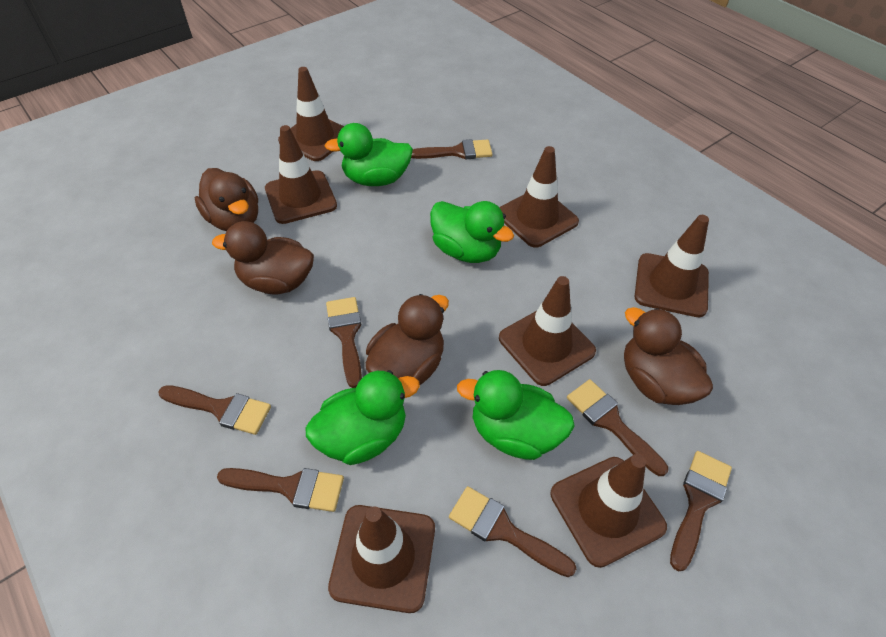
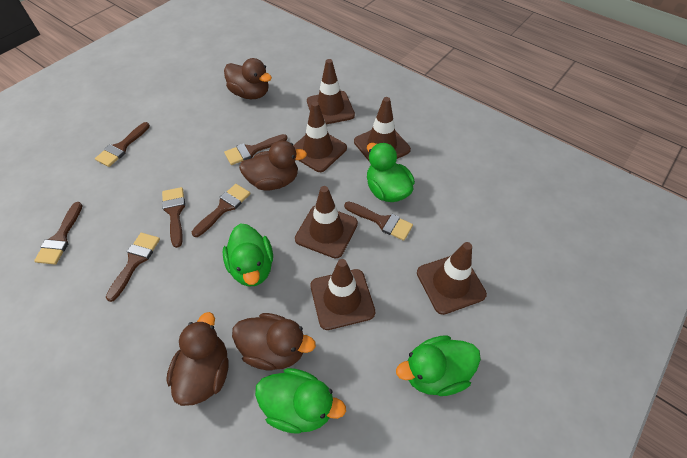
brown traffic cone: 7 -> 6

